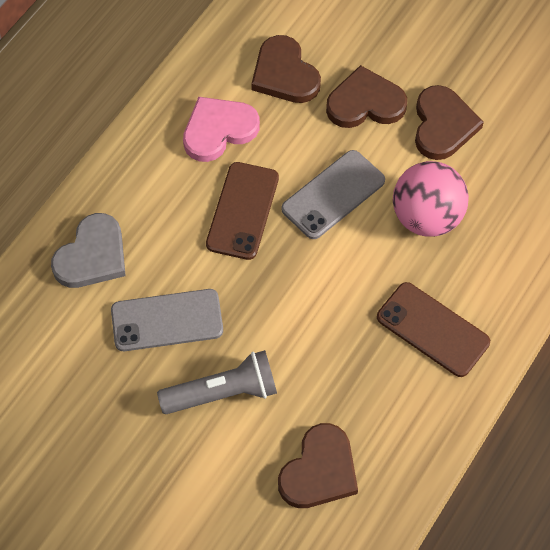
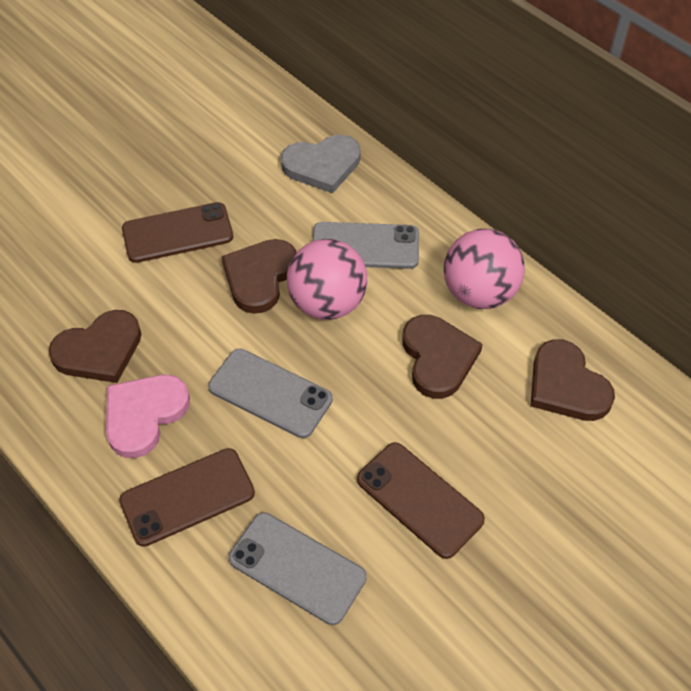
brown phone: 2 -> 3
grey flashlight: 1 -> 0
grey phone: 2 -> 3
pink ball: 1 -> 2

